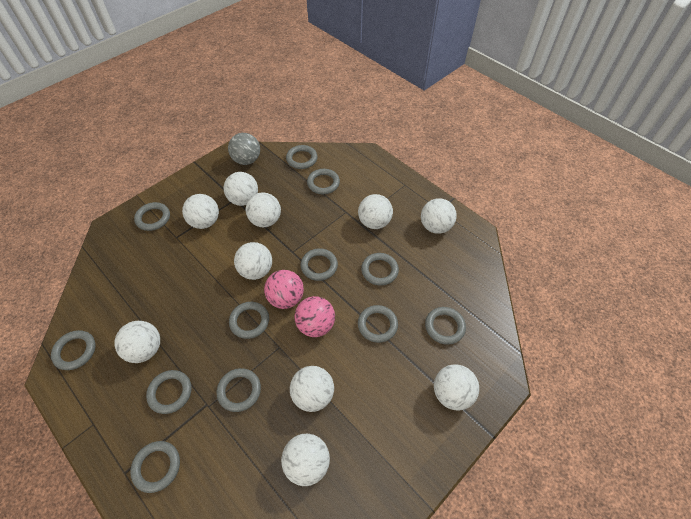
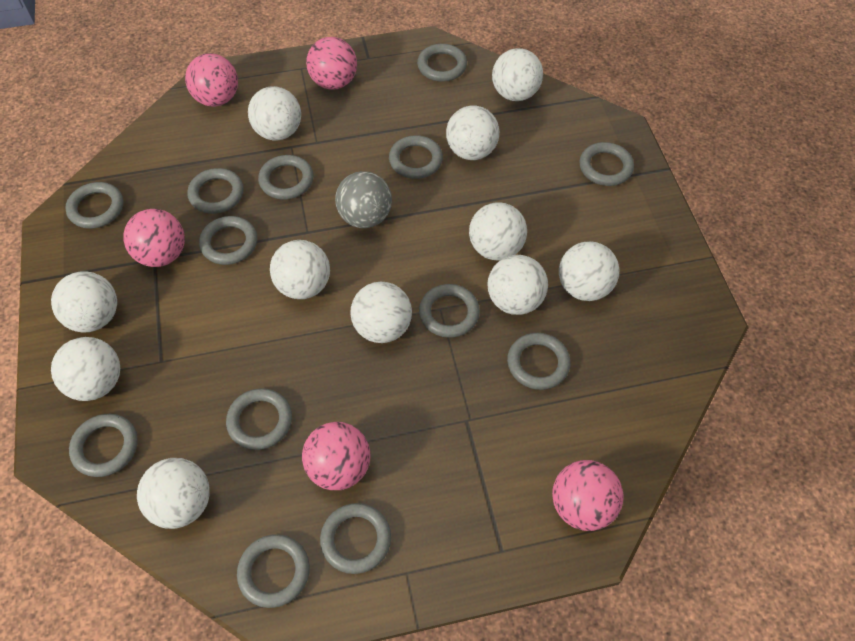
grey ring: 12 -> 13
pink ball: 2 -> 5
white ball: 10 -> 11

